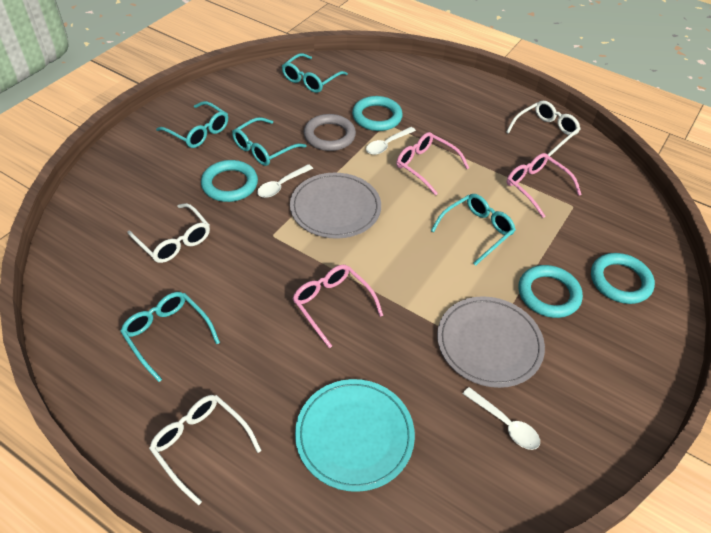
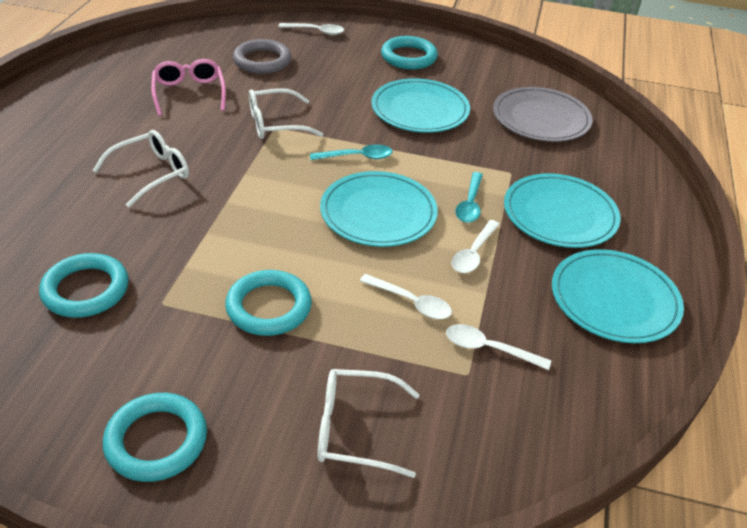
grey plate: 2 -> 1
pink glasses: 3 -> 1
turquoise glasses: 5 -> 0
turquoise plate: 1 -> 4
turquoise spoon: 0 -> 2
white spoon: 3 -> 4

